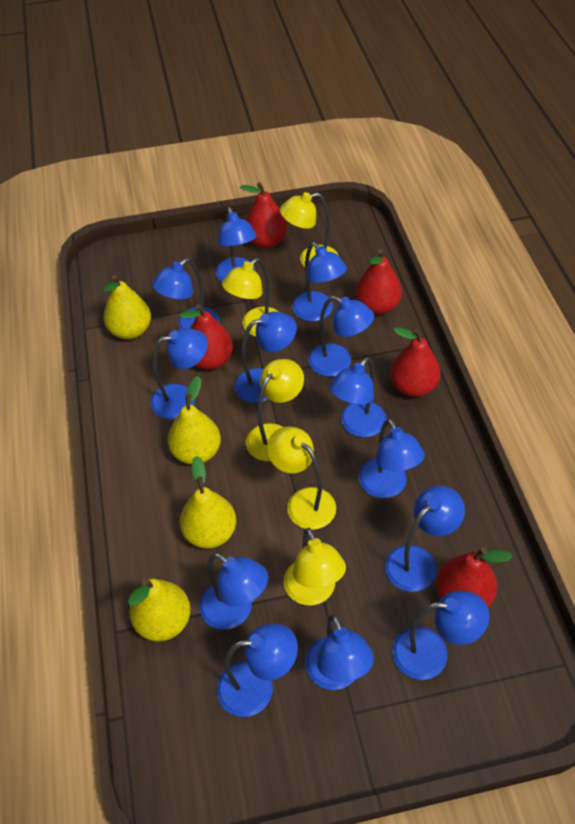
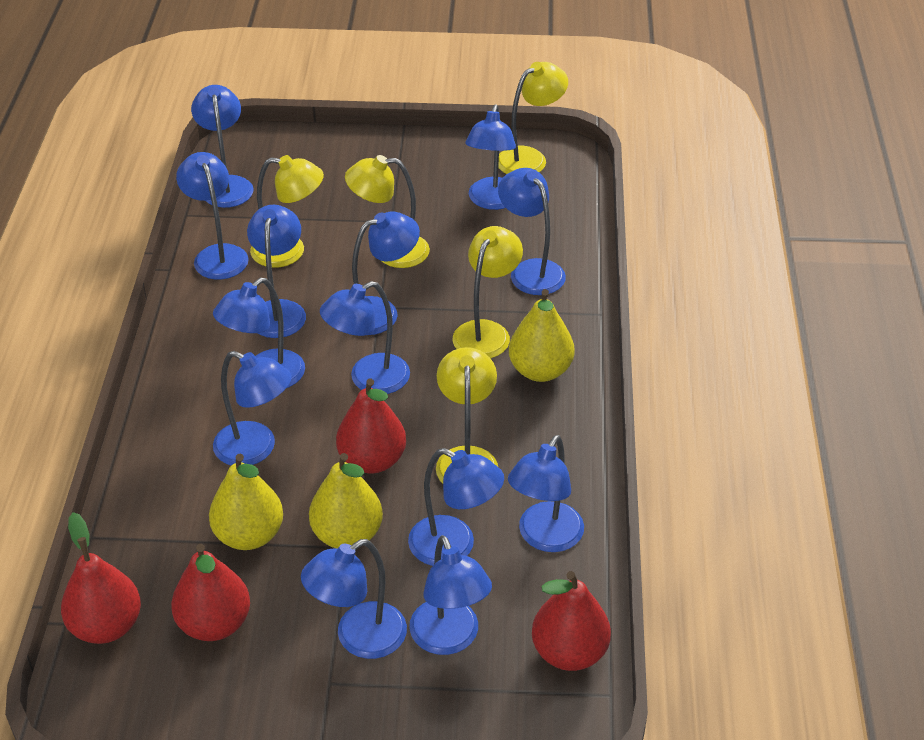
red pear: 5 -> 4
yellow pear: 4 -> 3

